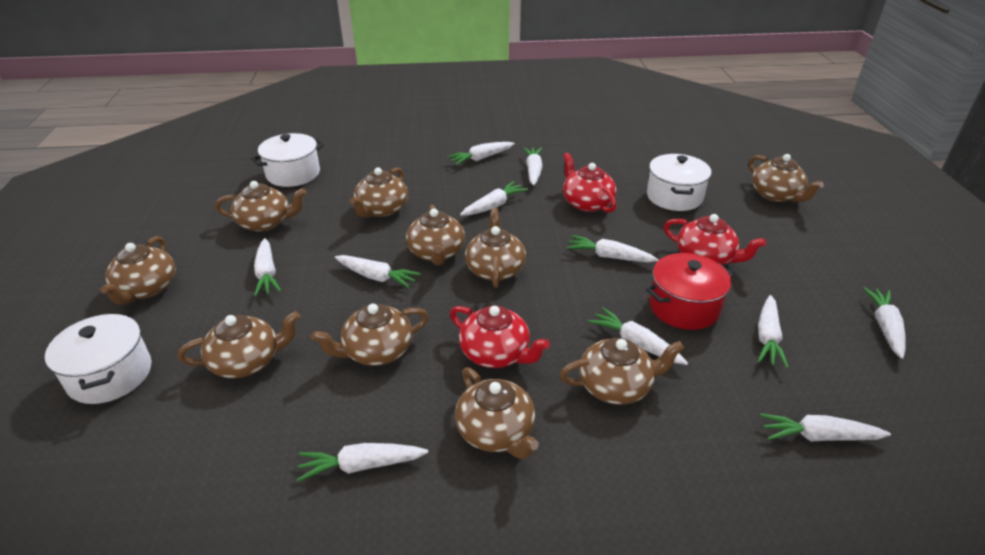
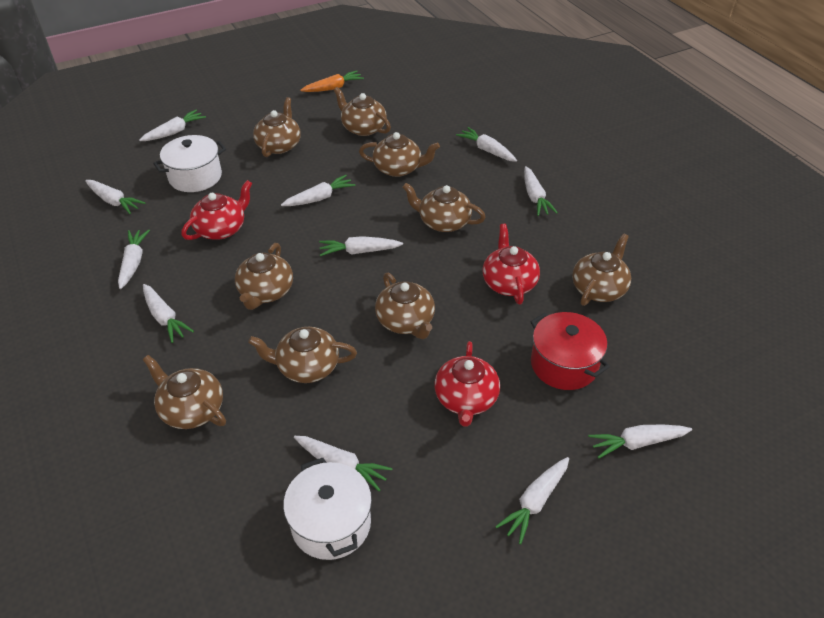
brown teapot: 10 -> 9
orange carrot: 0 -> 1
white pot: 3 -> 2

